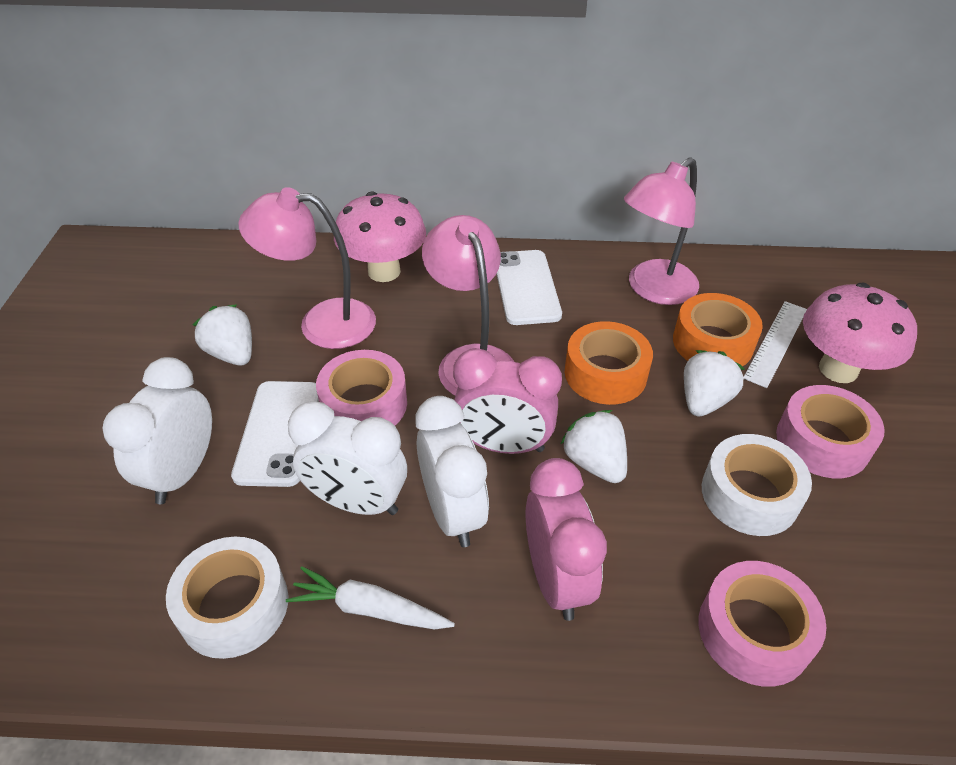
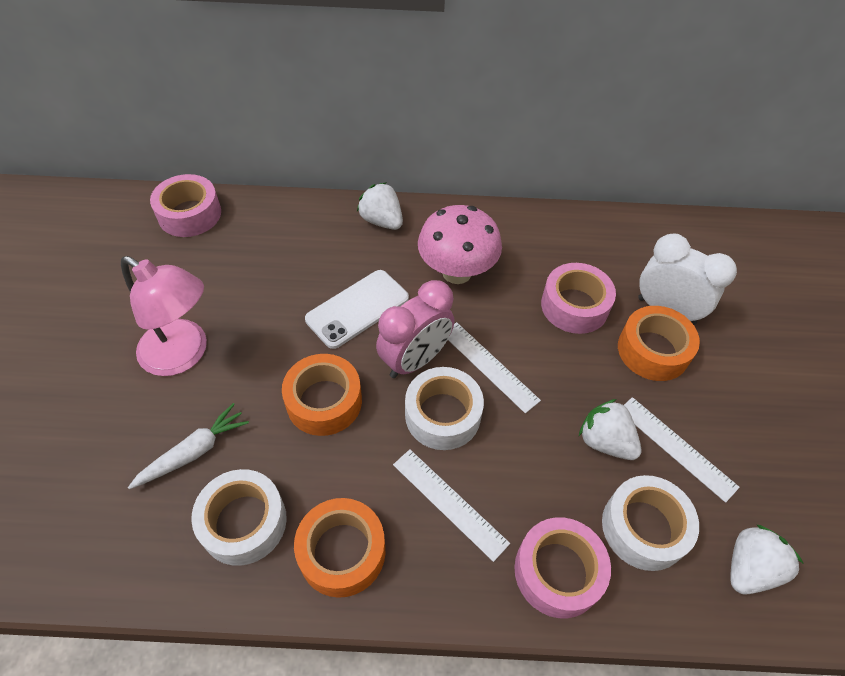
orange tape: 2 -> 3
pink clock: 2 -> 1
pink lamp: 3 -> 1
pink mushroom: 2 -> 1
white clock: 3 -> 1
white phone: 2 -> 1
white ruler: 1 -> 3
white tape: 2 -> 3

